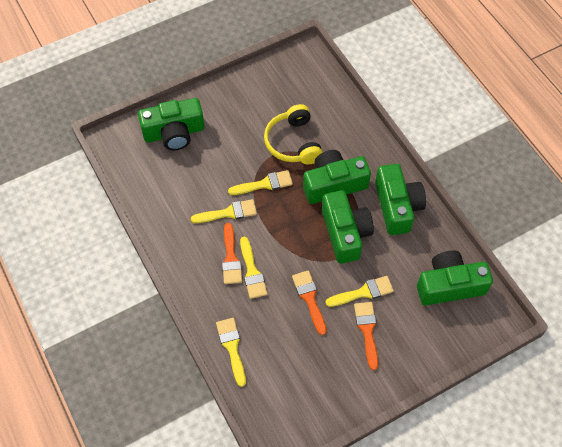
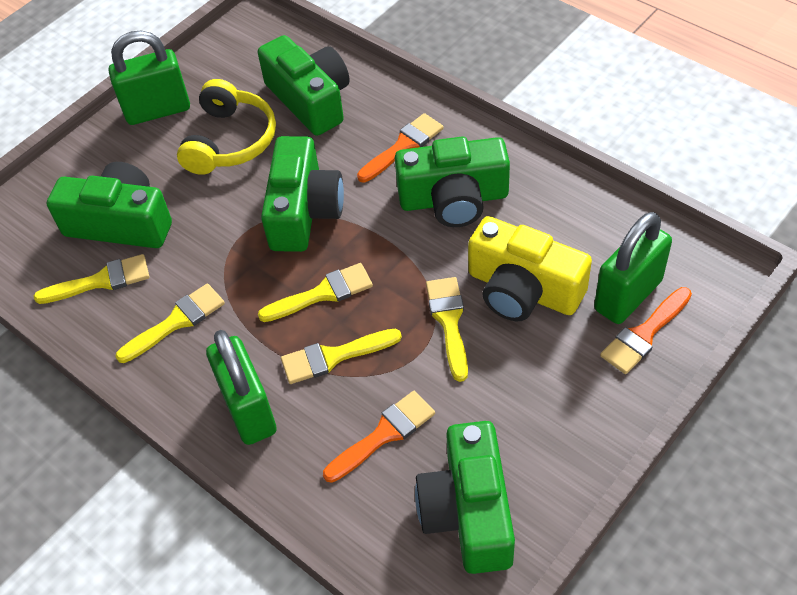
green padlock: 0 -> 3
yellow camera: 0 -> 1

